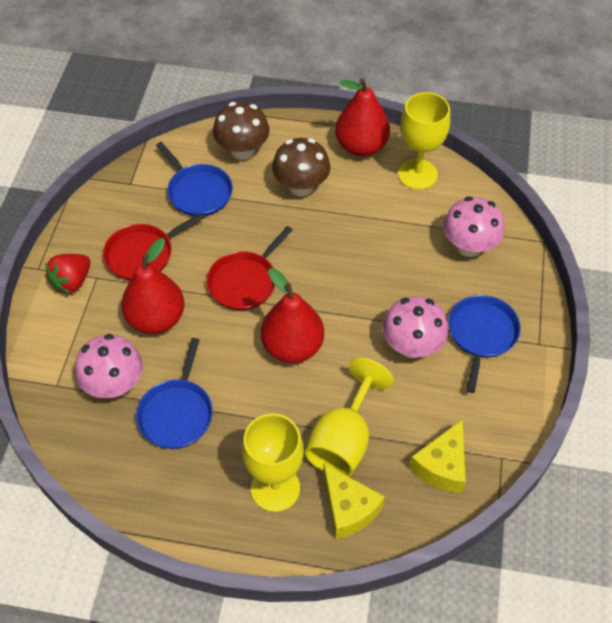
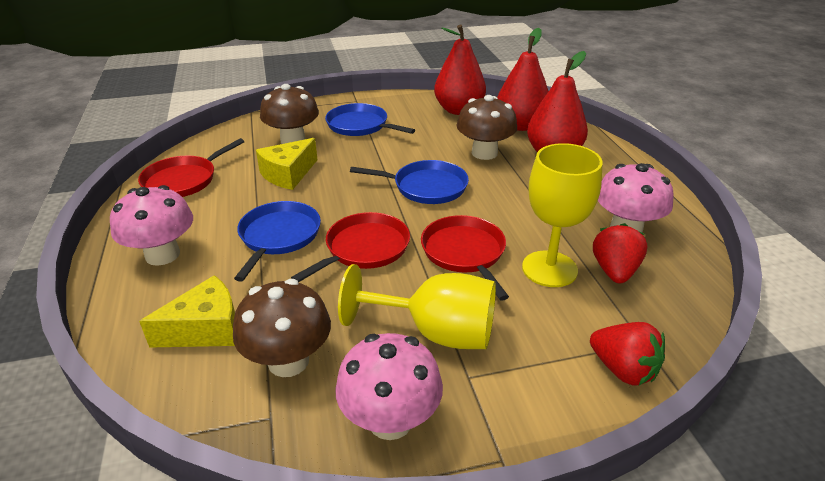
brown mushroom: 2 -> 3
red pan: 2 -> 3
red strawberry: 1 -> 2
yellow goblet: 3 -> 2

